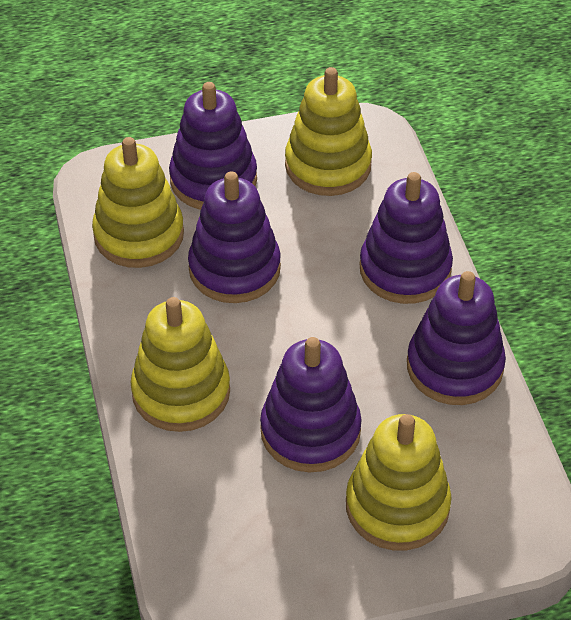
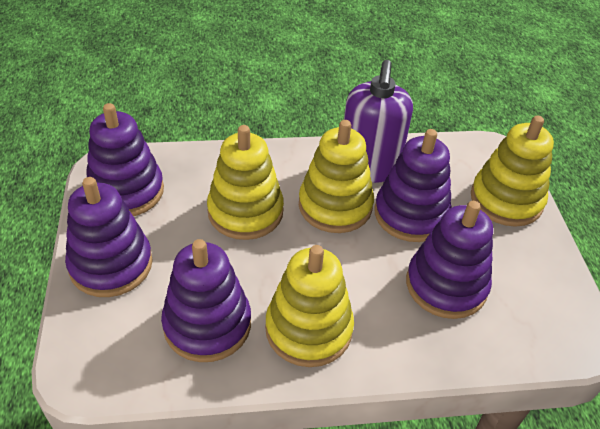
purple soap dispenser: 0 -> 1

